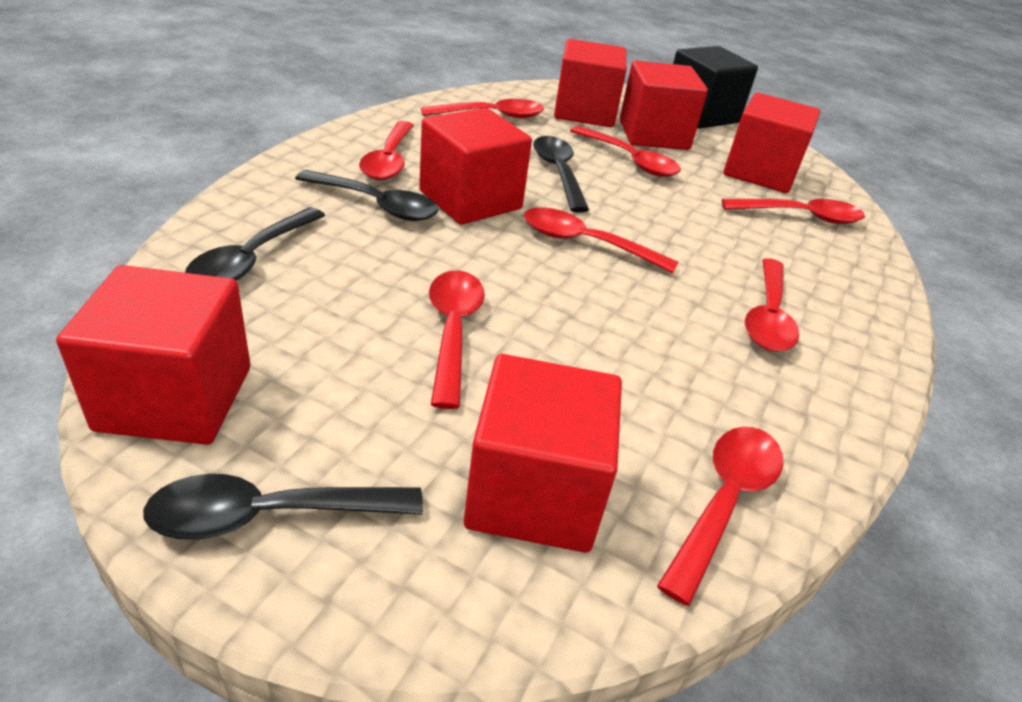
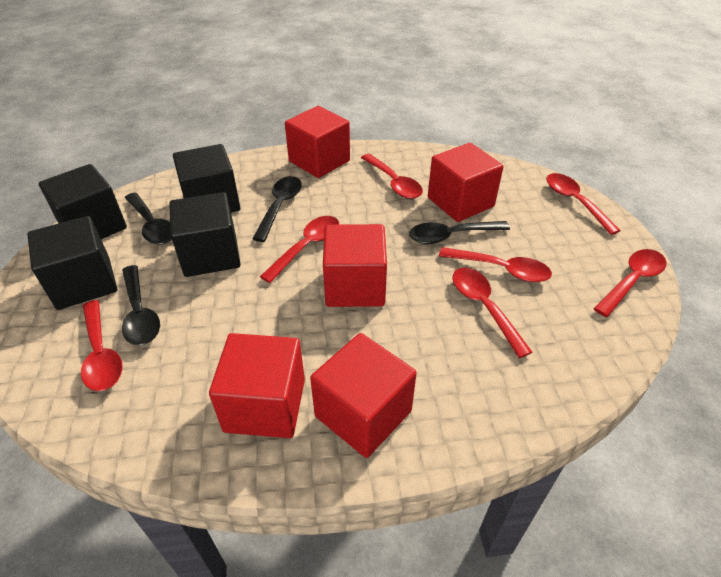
black cube: 1 -> 4
red cube: 6 -> 5
red spoon: 8 -> 7

